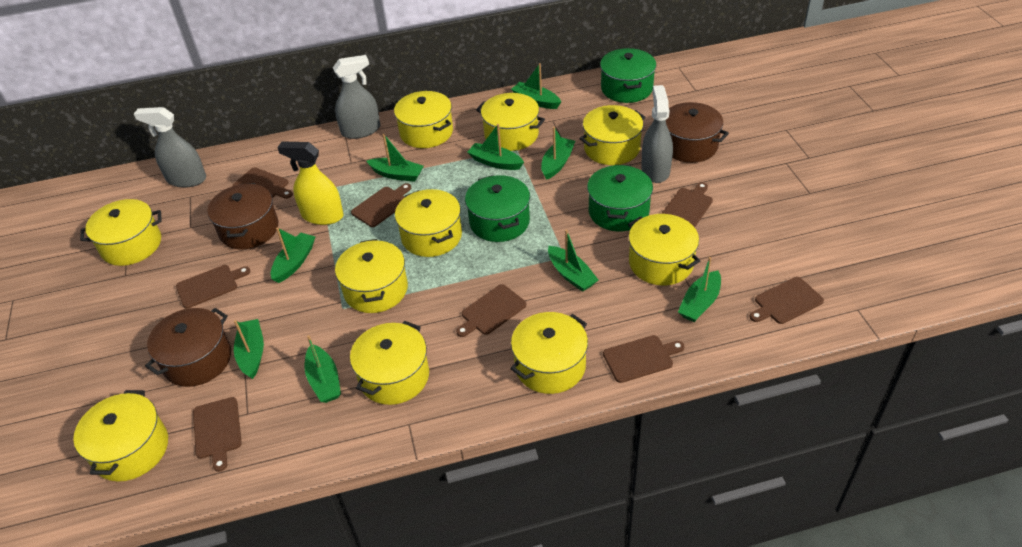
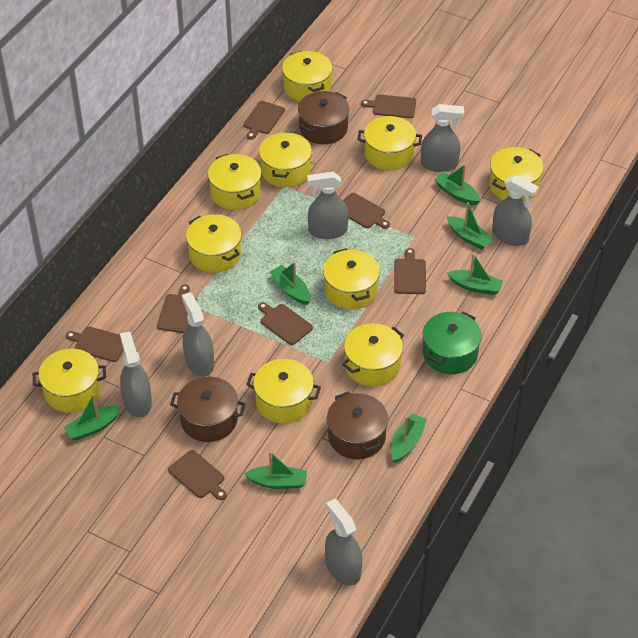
green boat: 9 -> 7
green pot: 3 -> 1
grey spray bottle: 3 -> 6
yellow spray bottle: 1 -> 0

